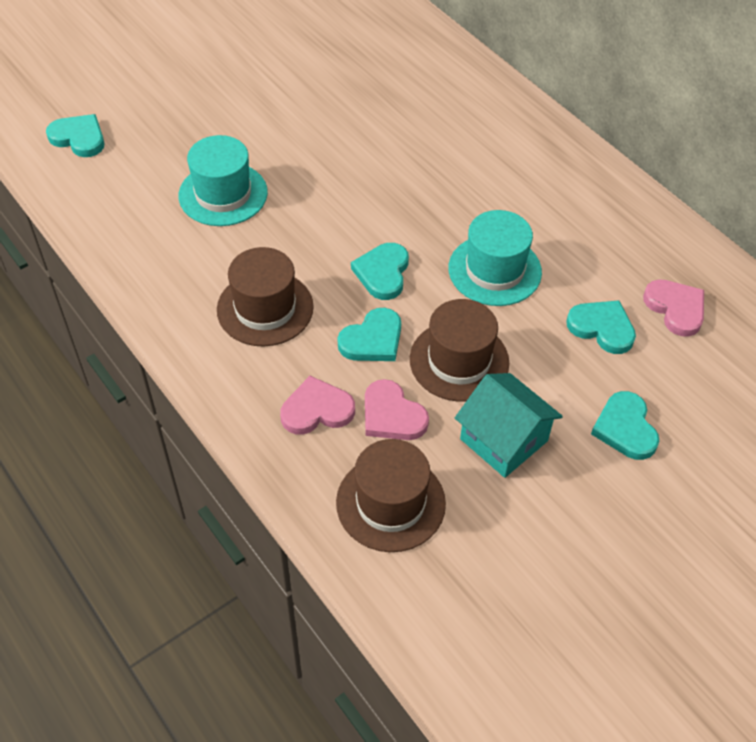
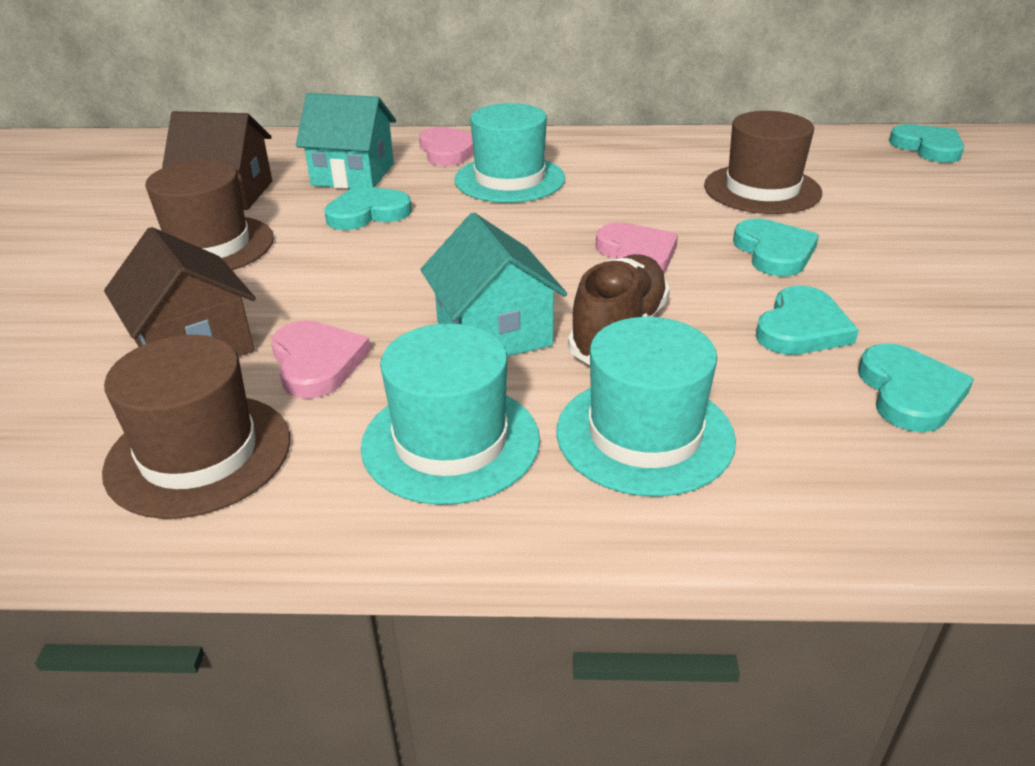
brown house: 0 -> 2
brown shoe: 0 -> 1
turquoise hat: 2 -> 3
turquoise house: 1 -> 2

